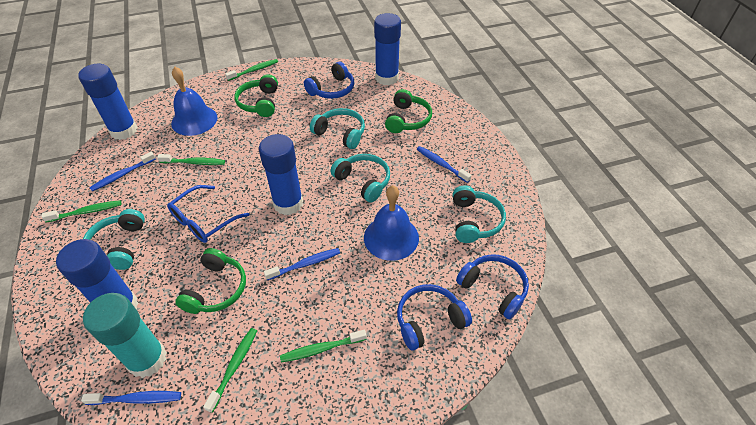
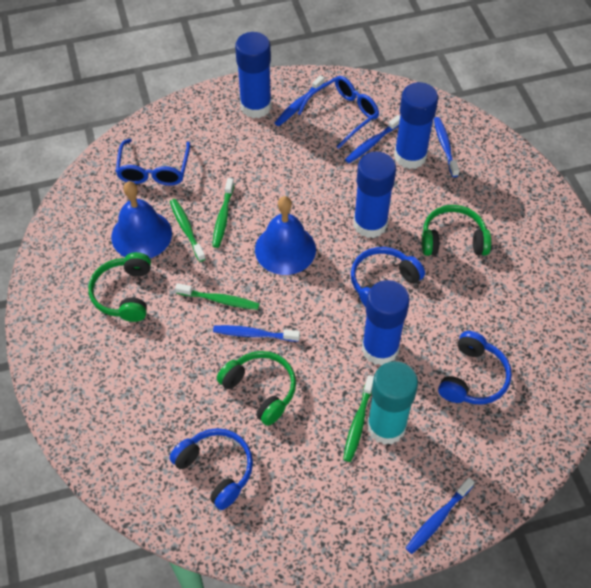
blue glasses: 1 -> 2
blue toothbrush: 4 -> 5
green toothbrush: 5 -> 4
turquoise headphones: 4 -> 0

